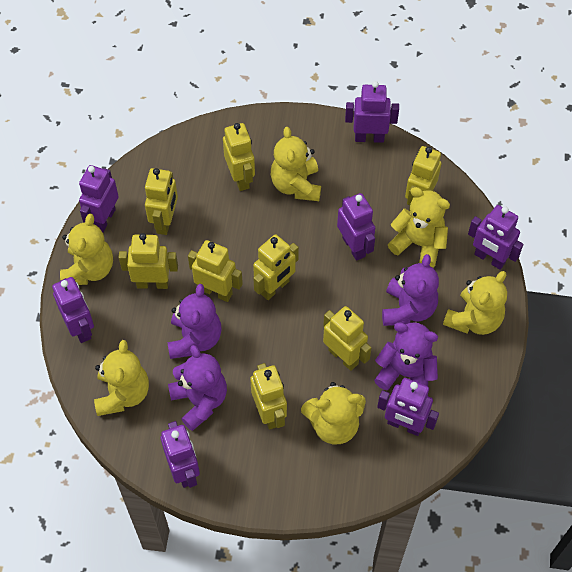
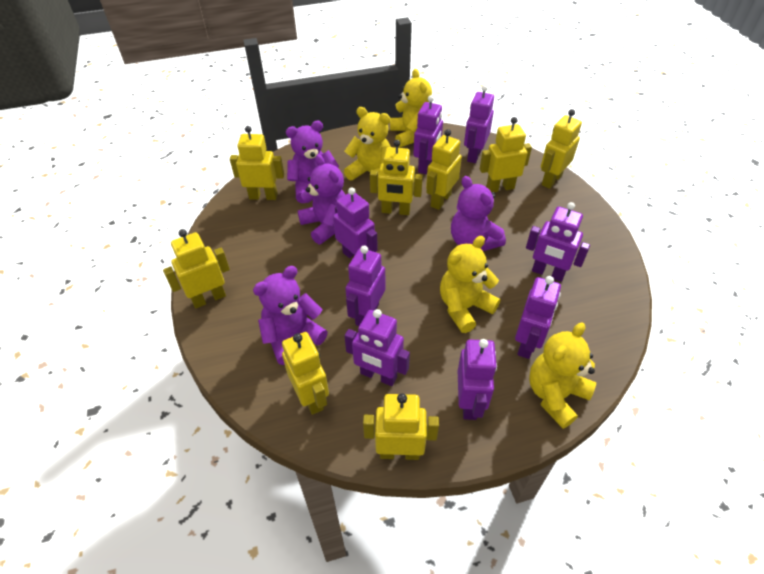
purple robot: 7 -> 8
yellow teddy bear: 6 -> 4

